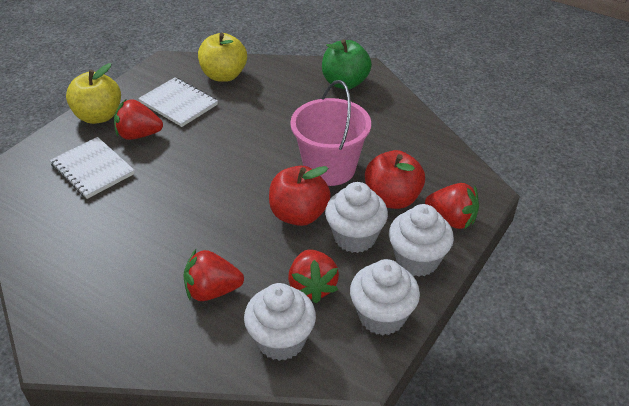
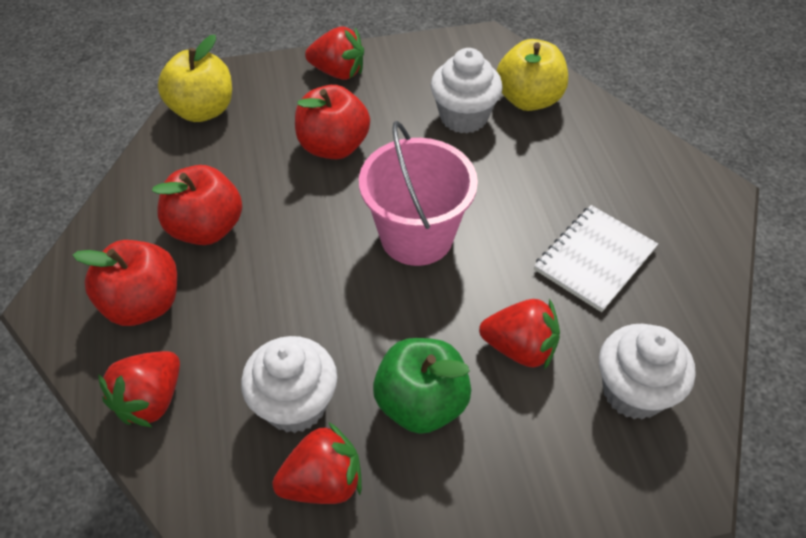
red apple: 2 -> 3
white cupcake: 4 -> 3
white notebook: 2 -> 1

